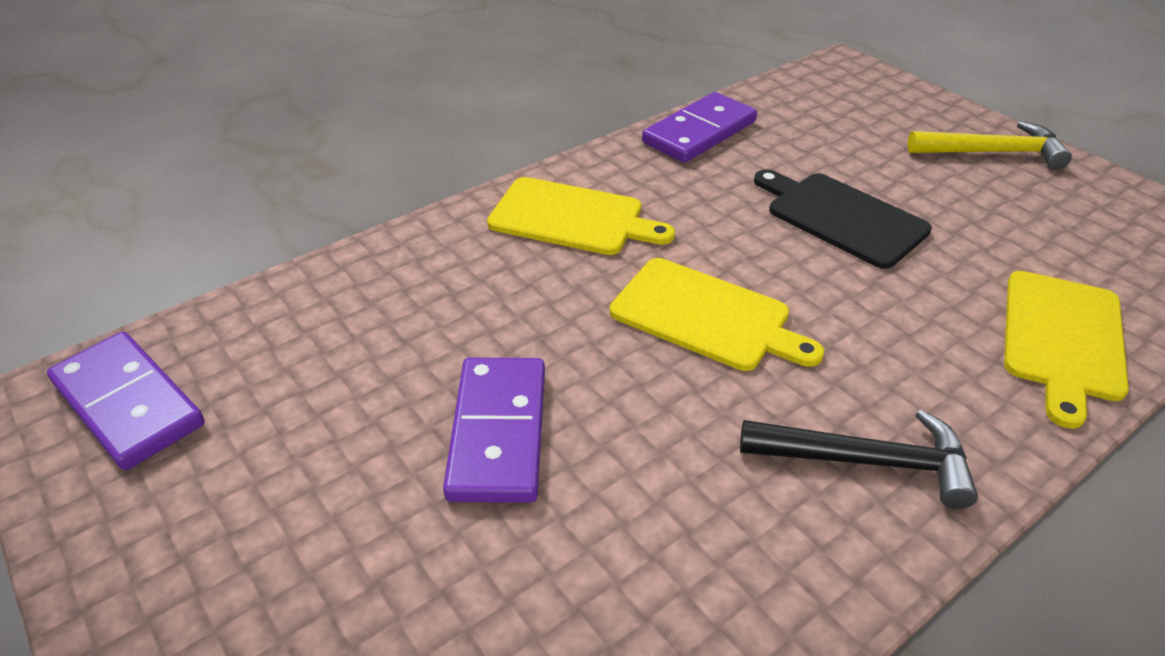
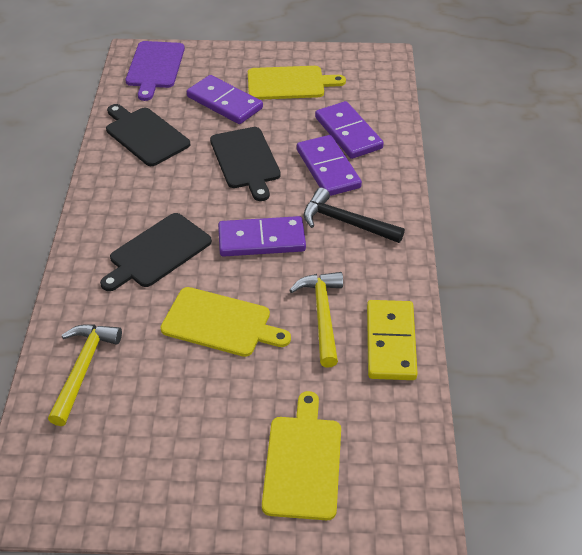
black cutting board: 1 -> 3
purple cutting board: 0 -> 1
purple domino: 3 -> 4
yellow domino: 0 -> 1
yellow hammer: 1 -> 2

